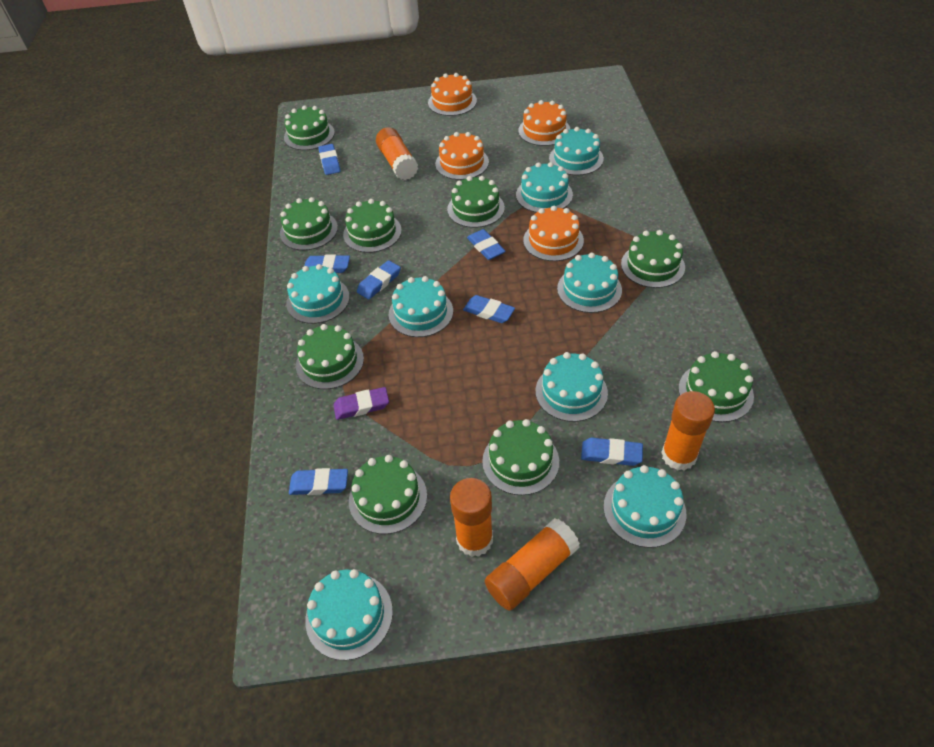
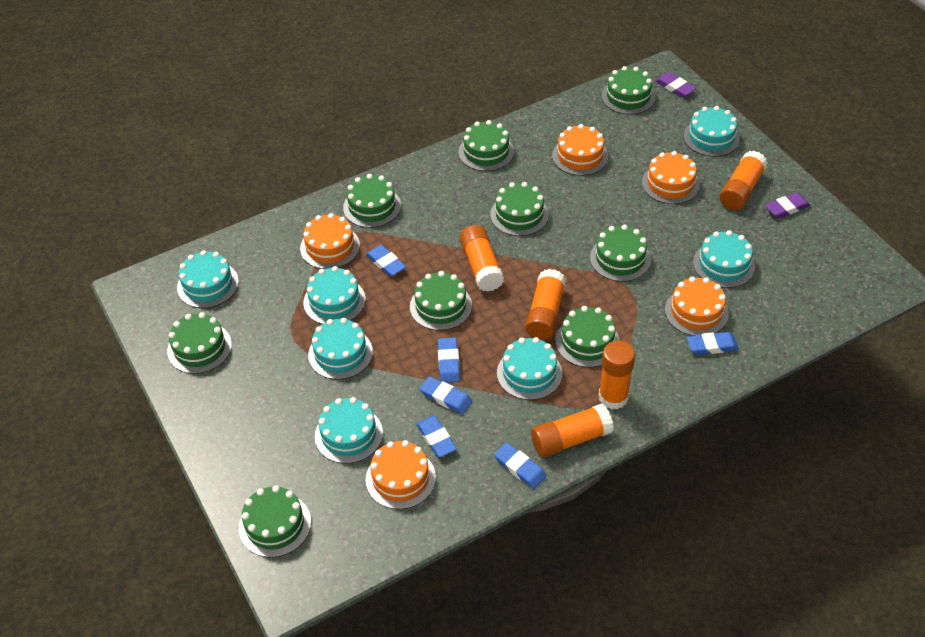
blue eraser: 7 -> 6
orange cake: 4 -> 5
orange glue stick: 4 -> 5
purple eraser: 1 -> 2
turquoise cake: 8 -> 7

